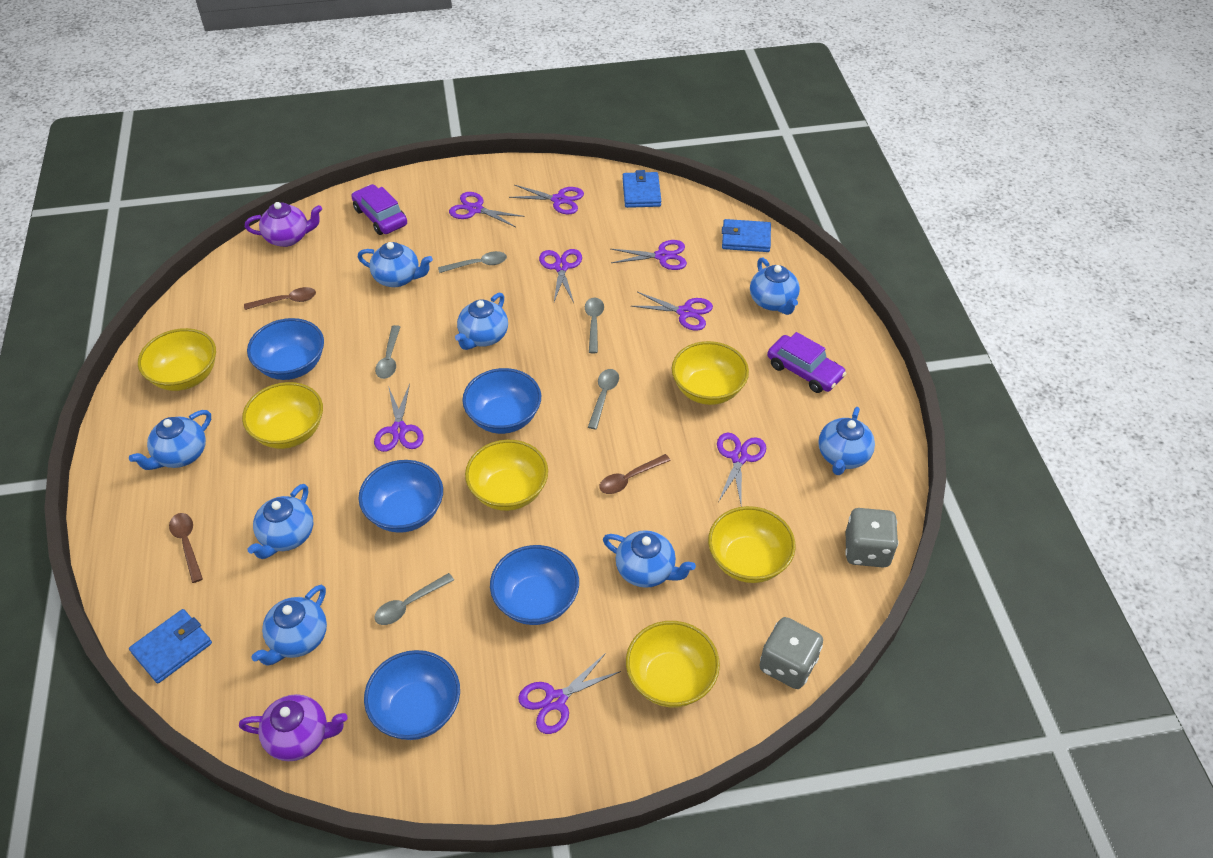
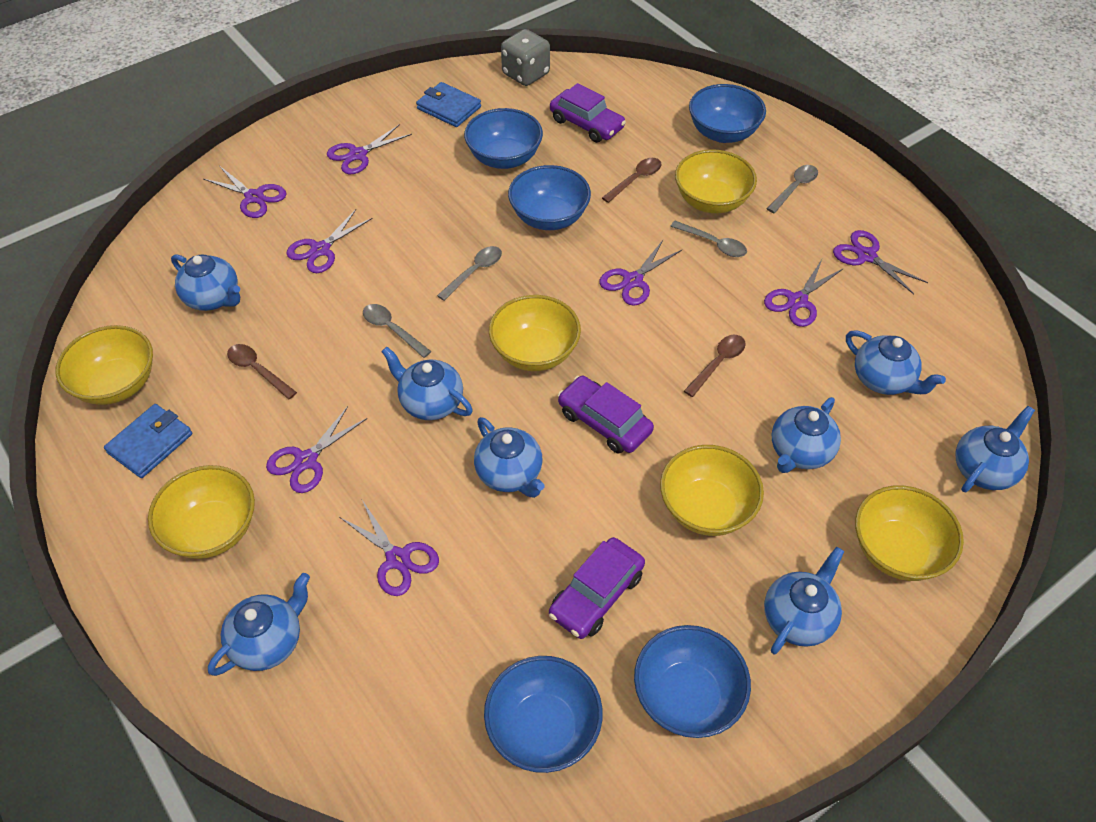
blue wallet: 3 -> 2
grey dice: 2 -> 1
grey spoon: 5 -> 4
purple car: 2 -> 3
purple teapot: 2 -> 0

